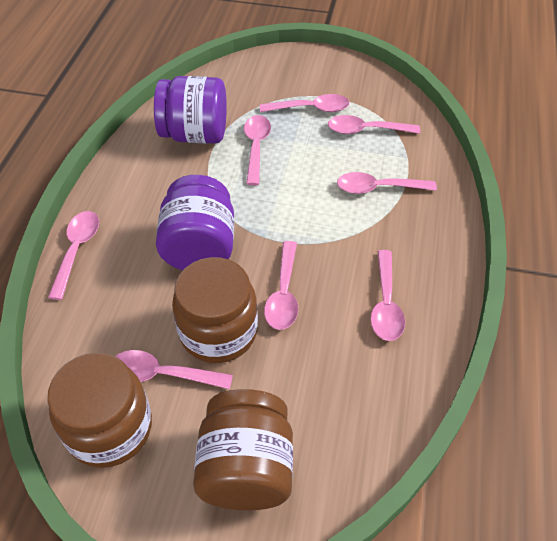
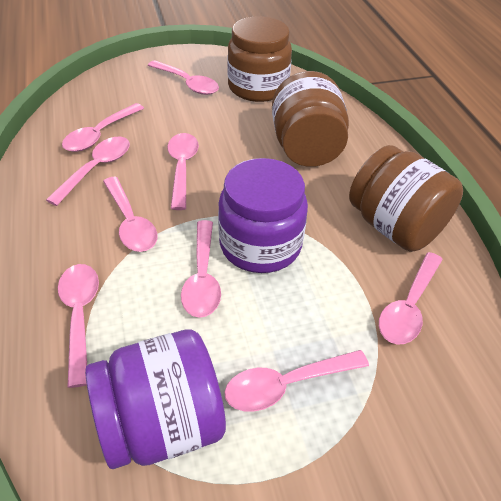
pink spoon: 8 -> 9

